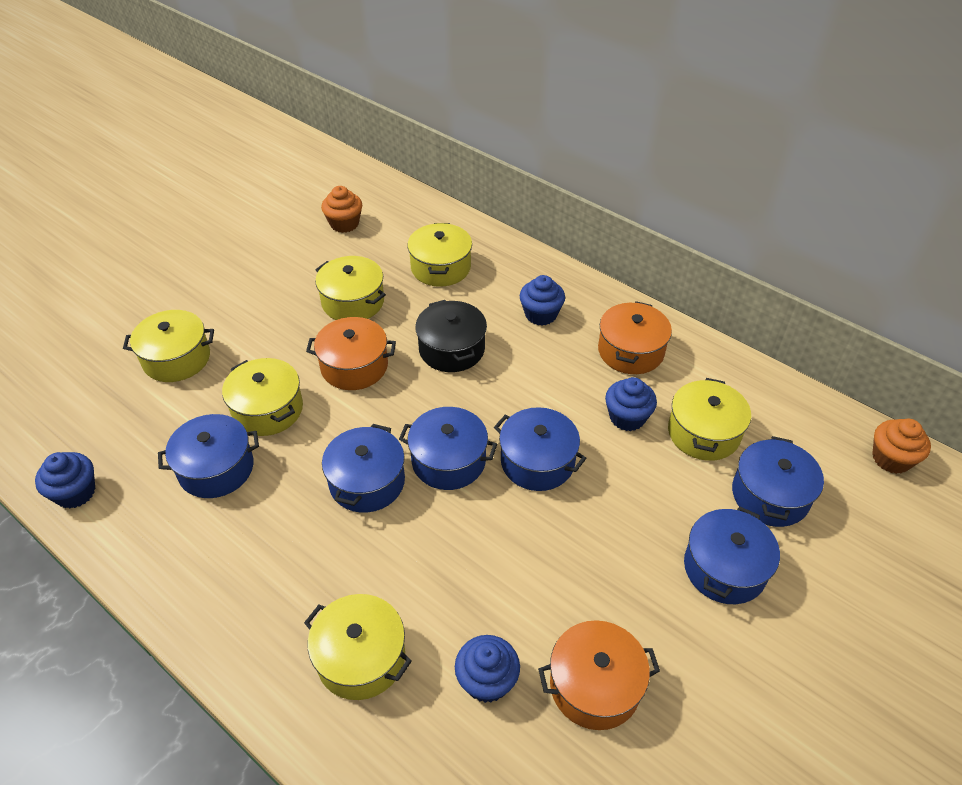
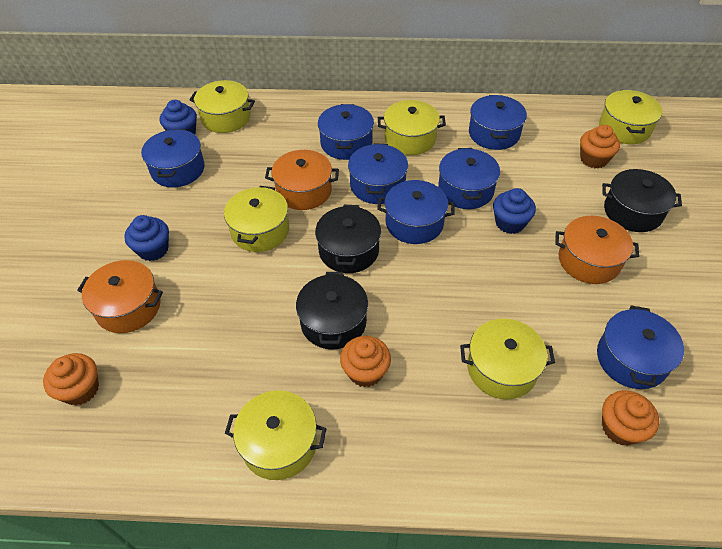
black pot: 1 -> 3
blue cupcake: 4 -> 3
blue pot: 6 -> 7
orange cupcake: 2 -> 4

